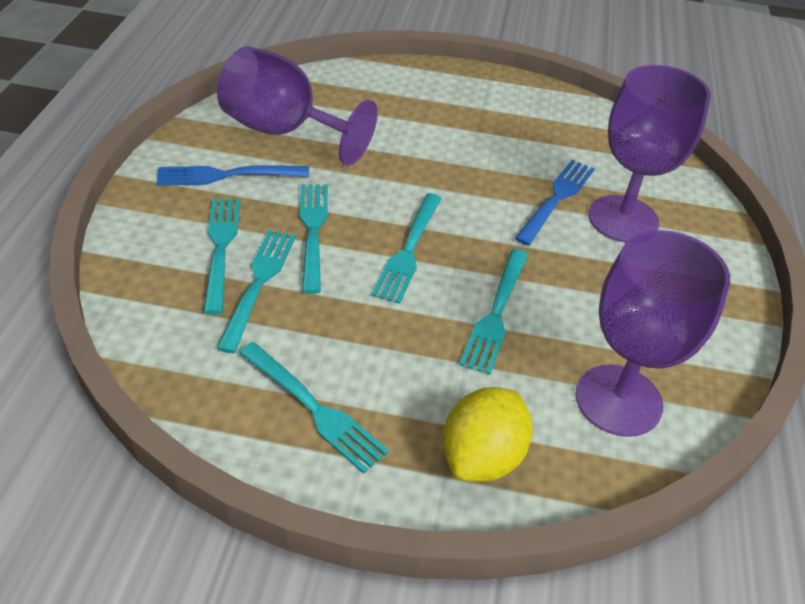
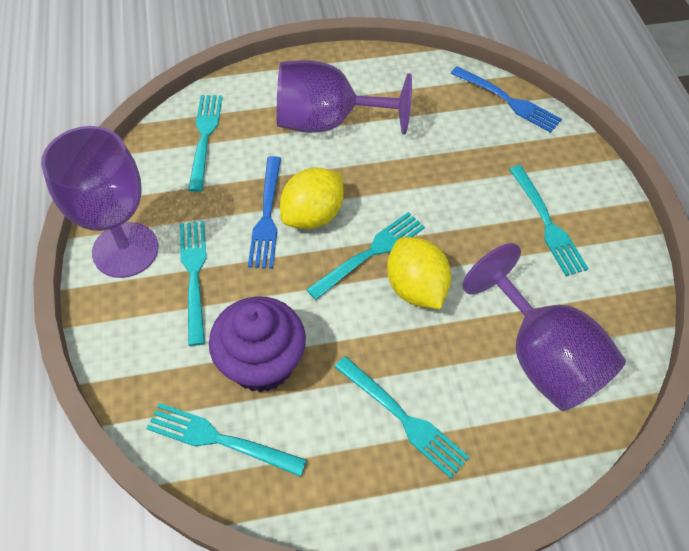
purple cupcake: 0 -> 1
yellow lemon: 1 -> 2

